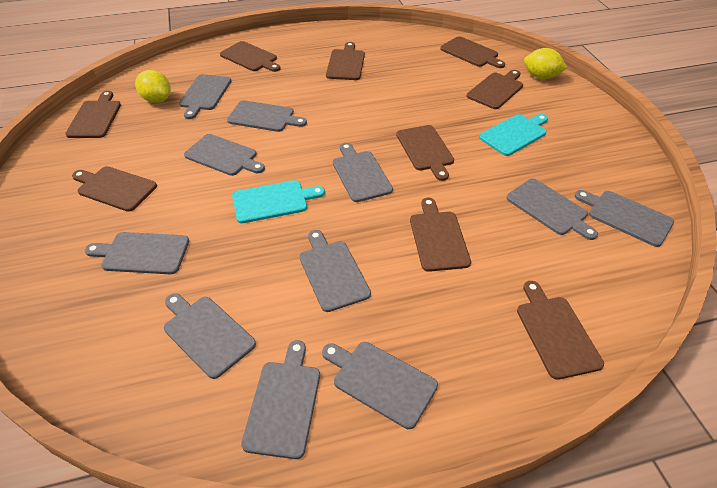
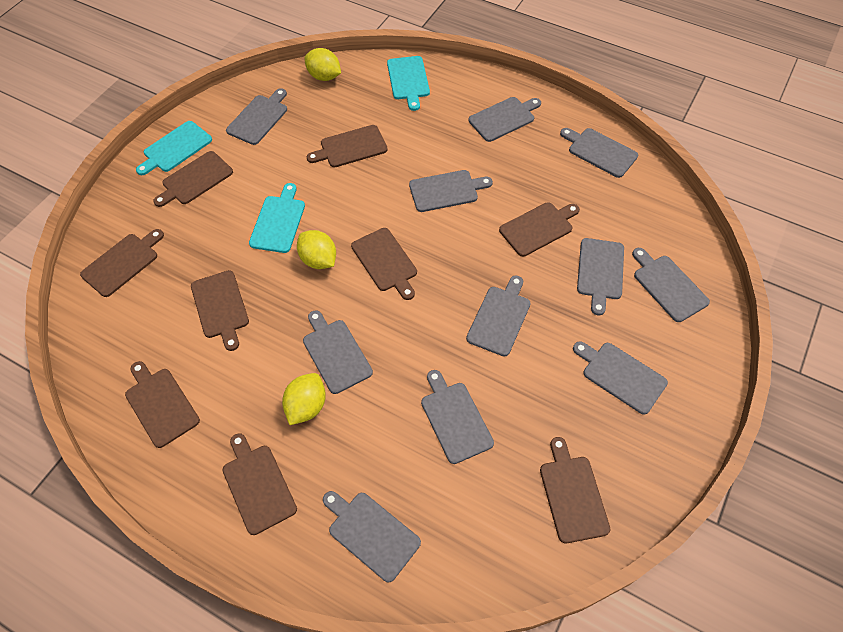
turquoise cutting board: 2 -> 3
yellow lemon: 2 -> 3

